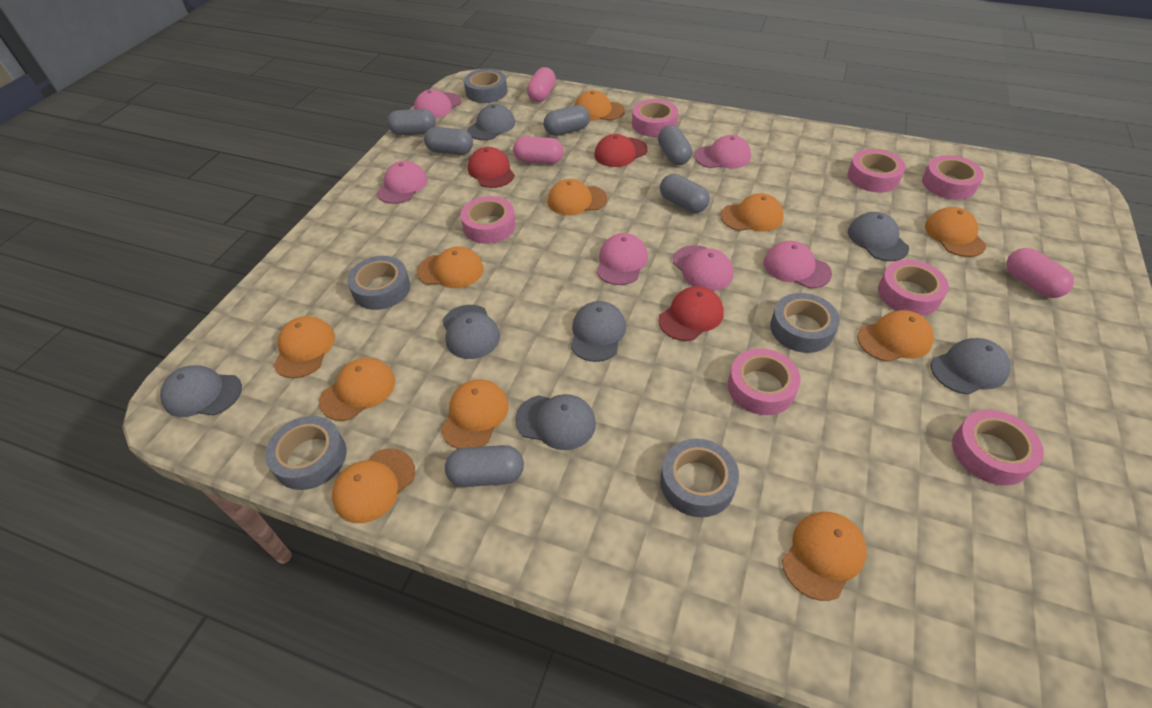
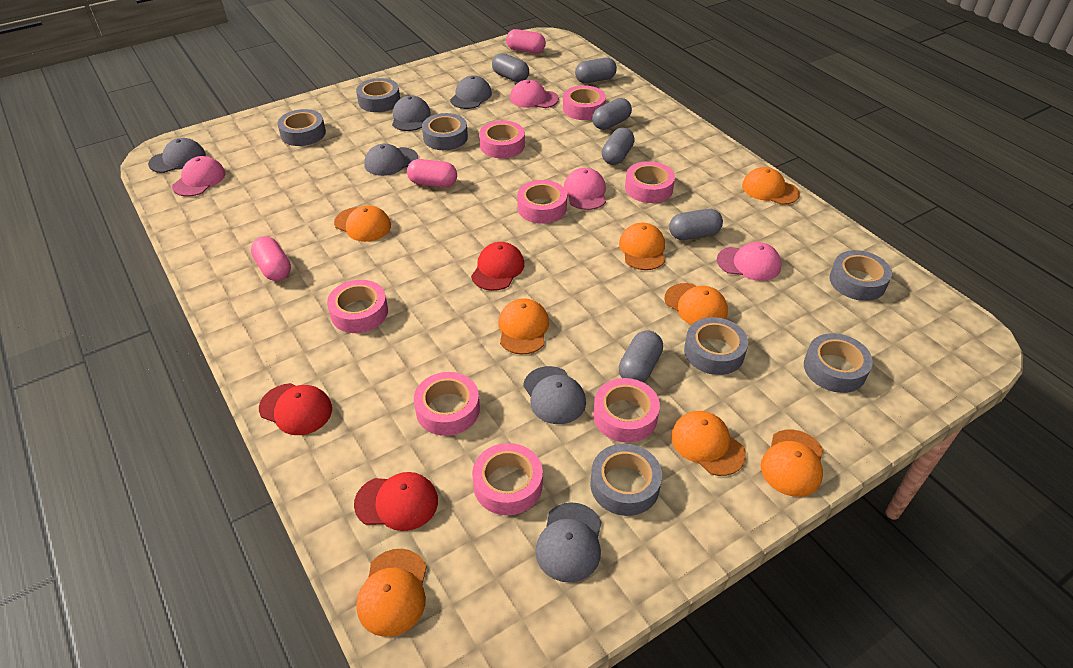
grey cap: 7 -> 6
grey tape: 5 -> 7
orange cap: 11 -> 8
pink cap: 6 -> 4
pink tape: 7 -> 8

